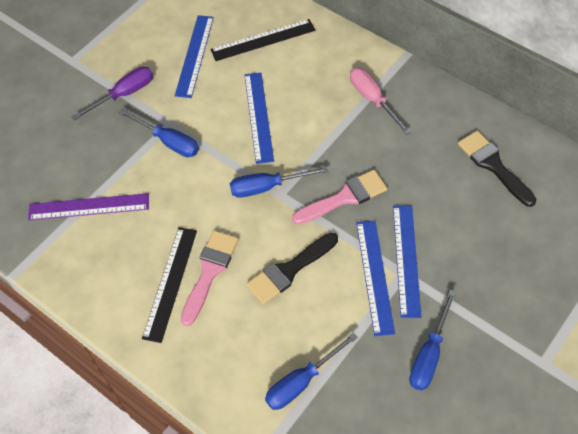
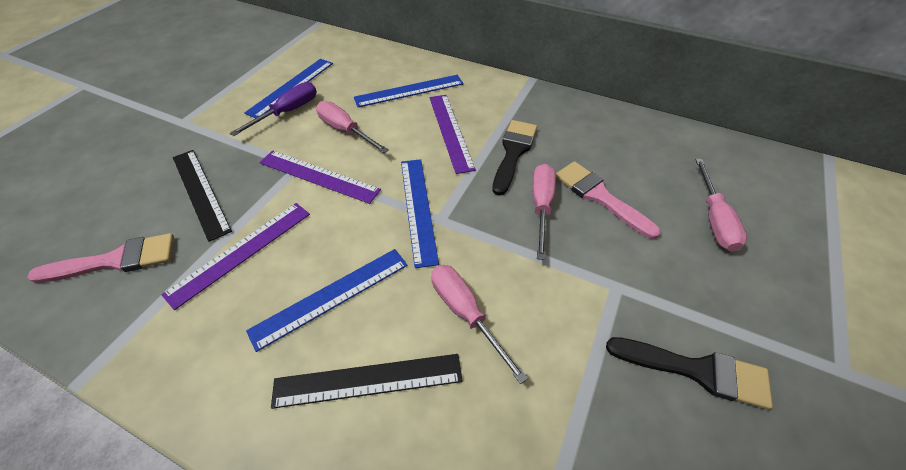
blue screwdriver: 4 -> 0
pink screwdriver: 1 -> 4
purple ruler: 1 -> 3

